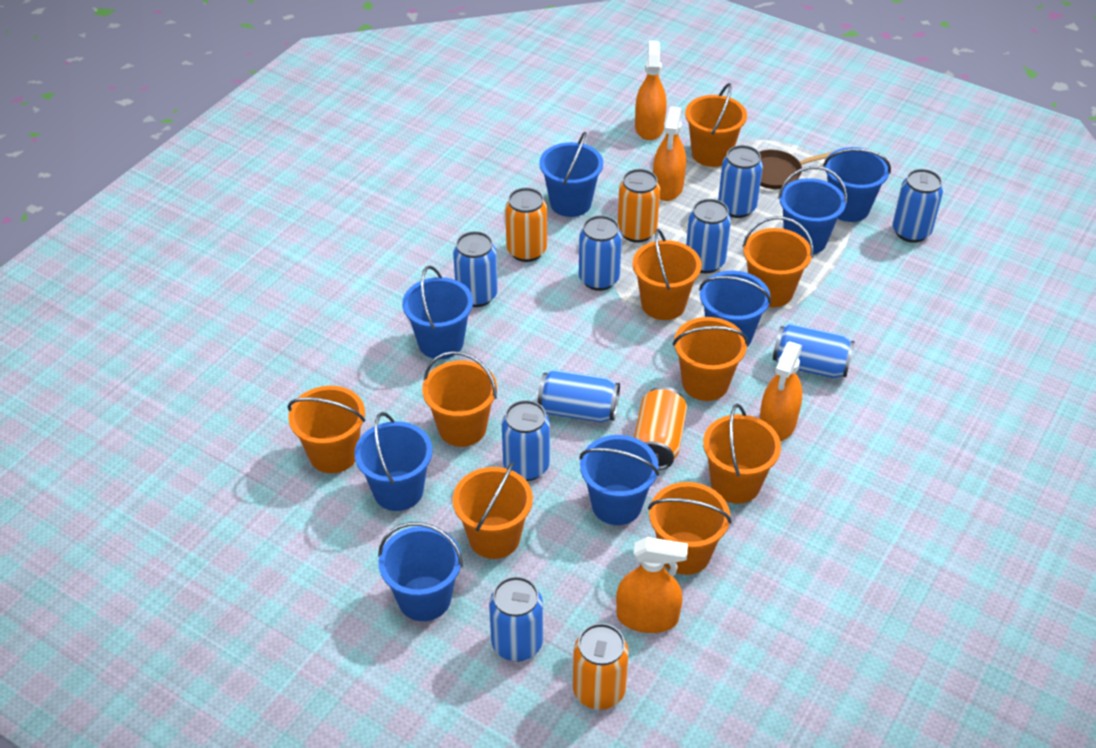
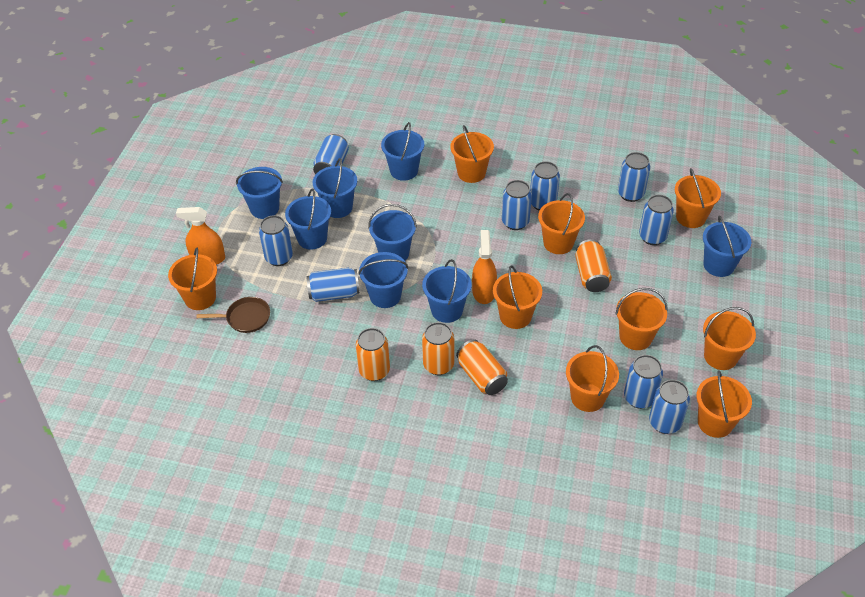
orange spray bottle: 4 -> 2

